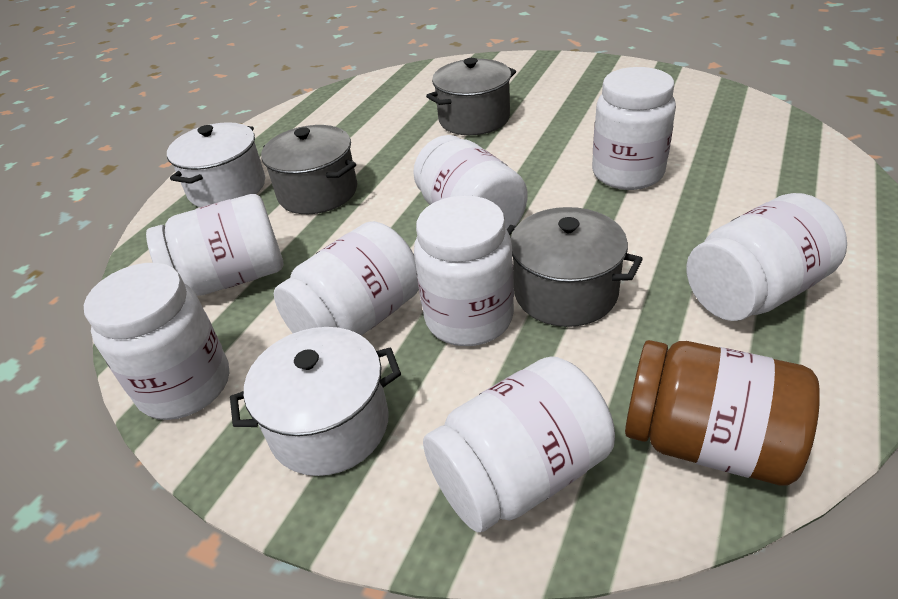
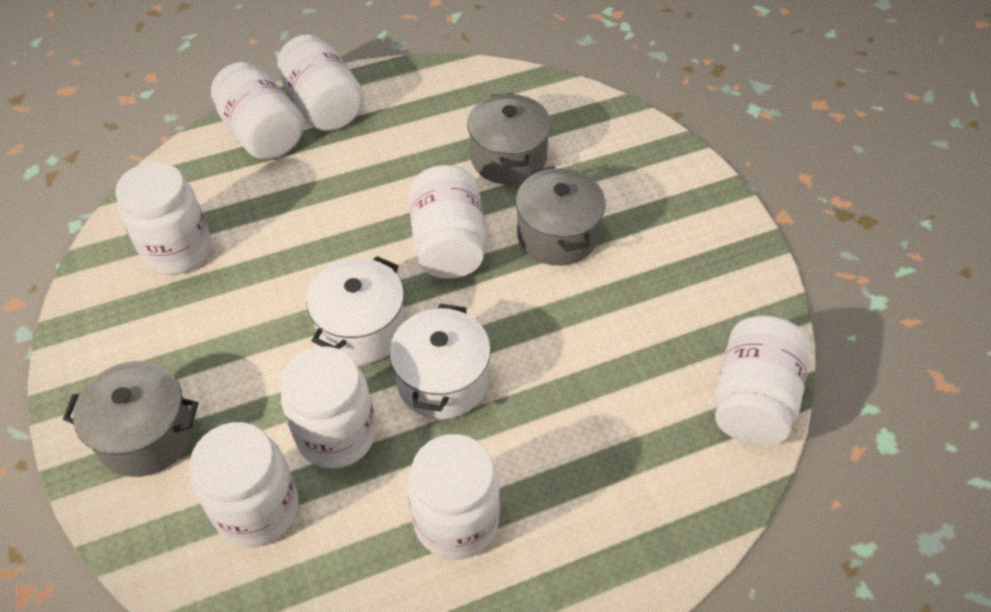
brown jar: 1 -> 0

